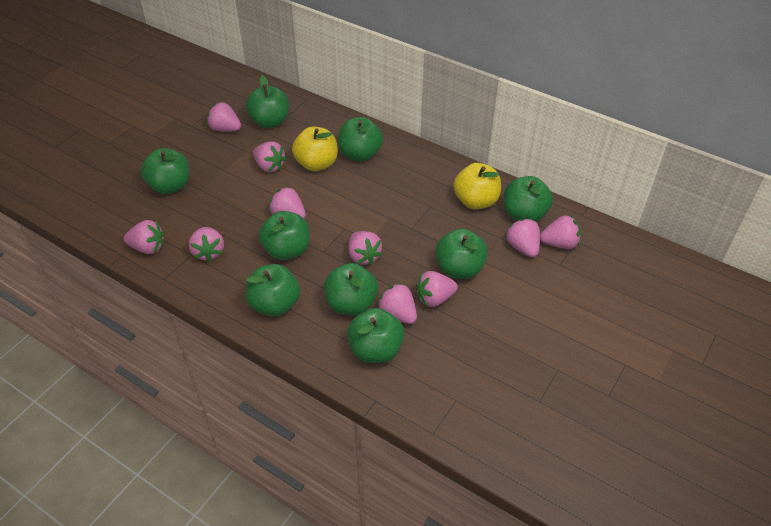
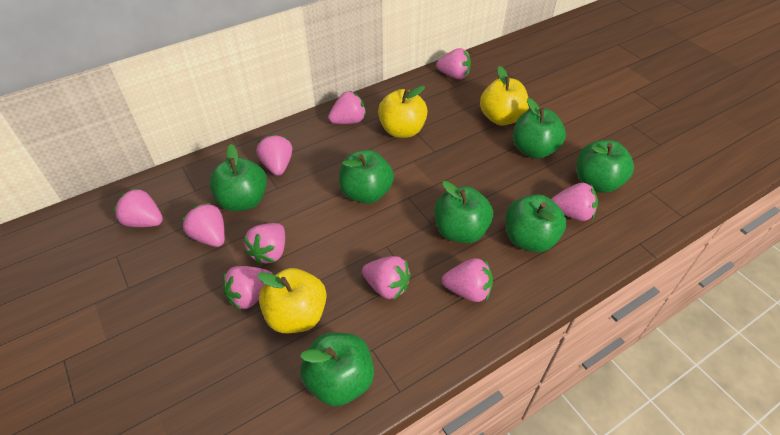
green apple: 9 -> 7
yellow apple: 2 -> 3

